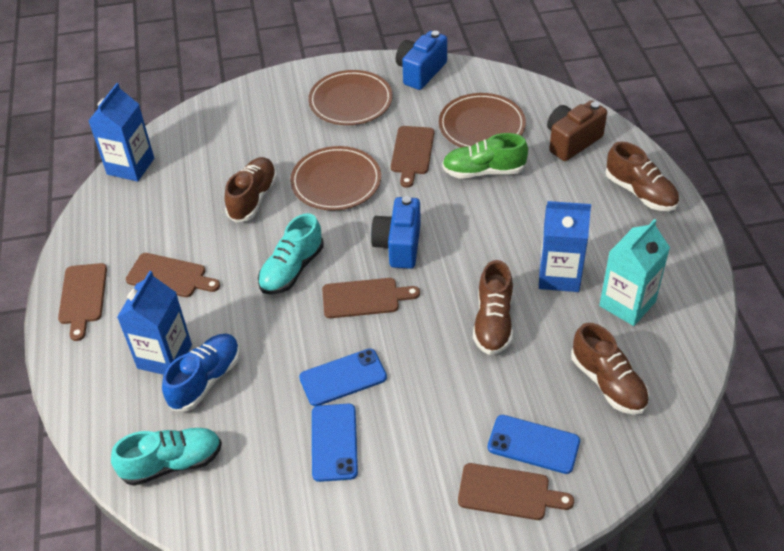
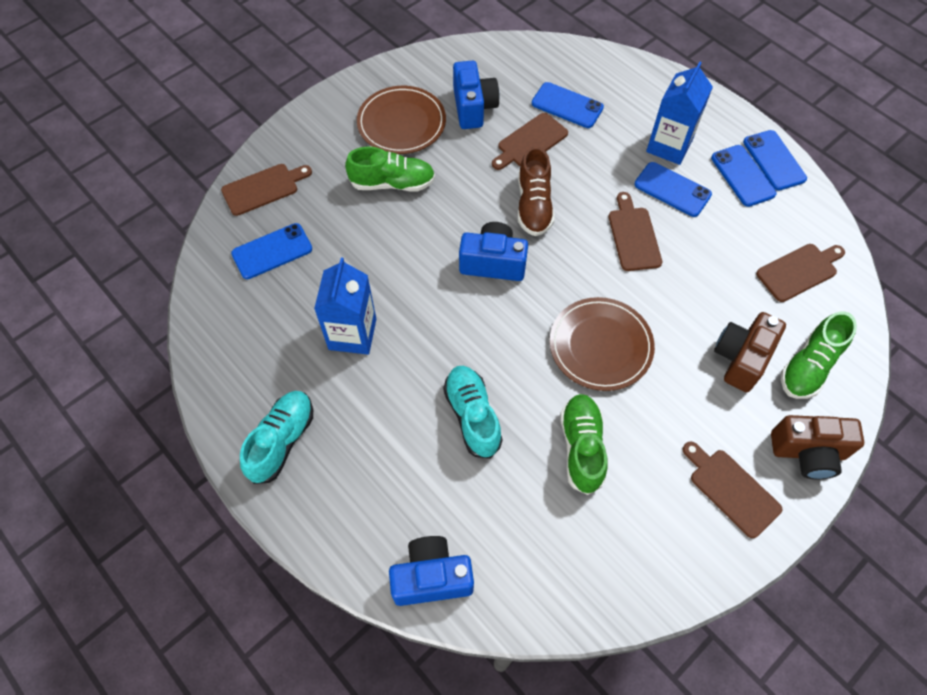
blue camera: 2 -> 3
blue carton: 3 -> 2
blue phone: 3 -> 5
blue shoe: 1 -> 0
brown camera: 1 -> 2
brown plate: 3 -> 2
brown shoe: 4 -> 1
green shoe: 1 -> 3
turquoise carton: 1 -> 0

